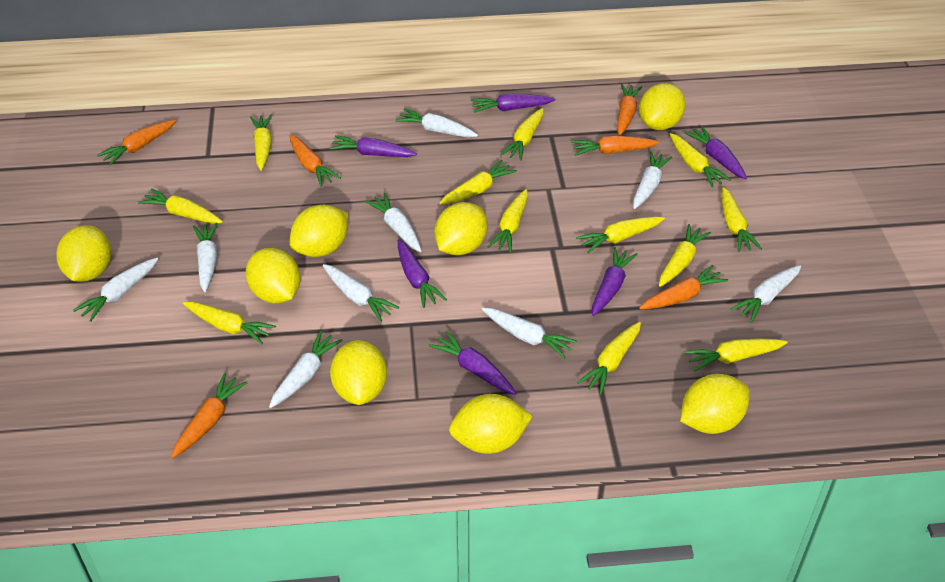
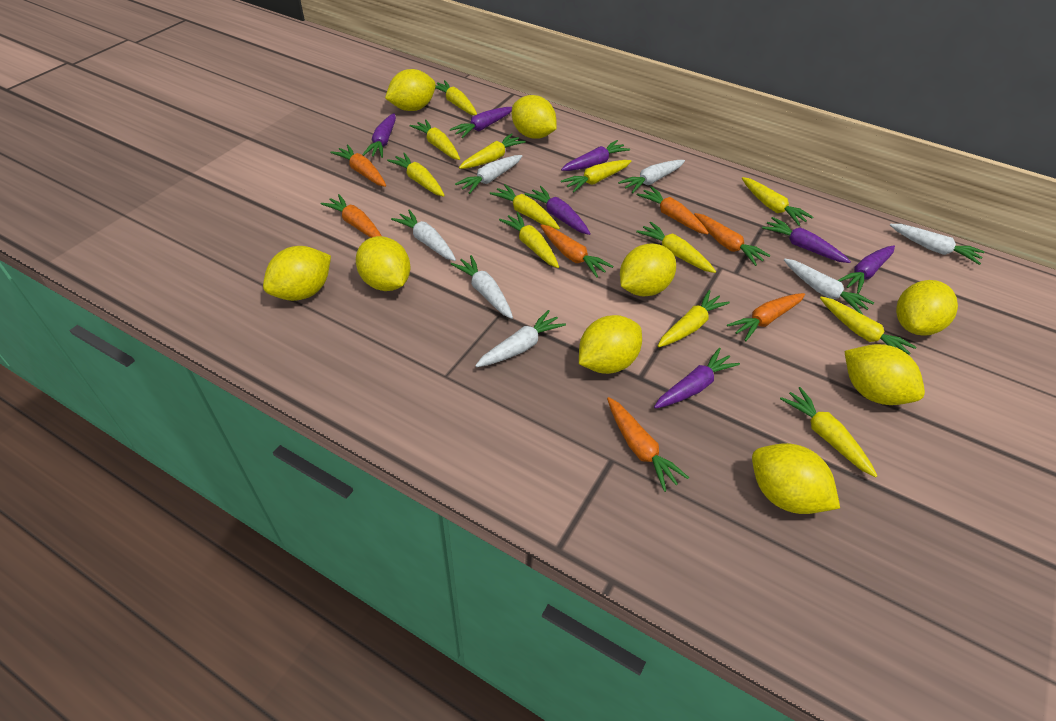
orange carrot: 6 -> 7
purple carrot: 6 -> 7
white carrot: 9 -> 7
yellow lemon: 8 -> 9

